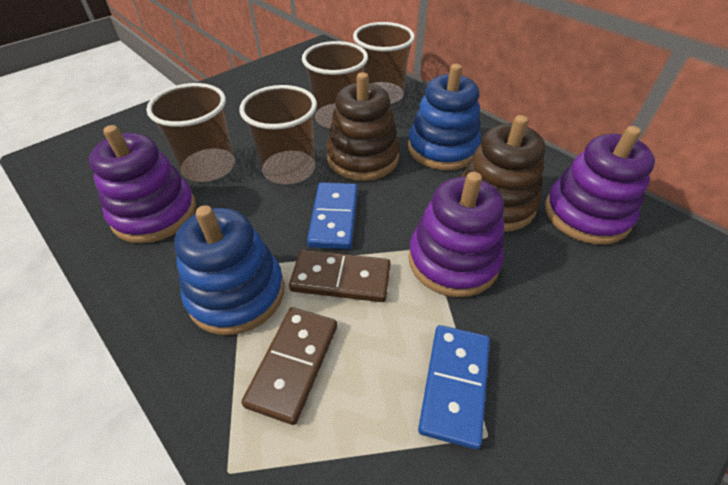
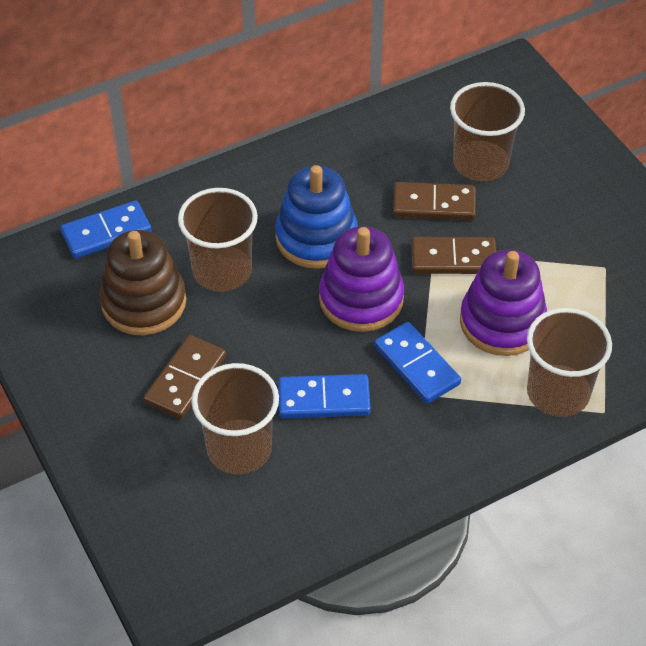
blue domino: 2 -> 3
blue stacking toy: 2 -> 1
brown domino: 2 -> 3
brown stacking toy: 2 -> 1
purple stacking toy: 3 -> 2

